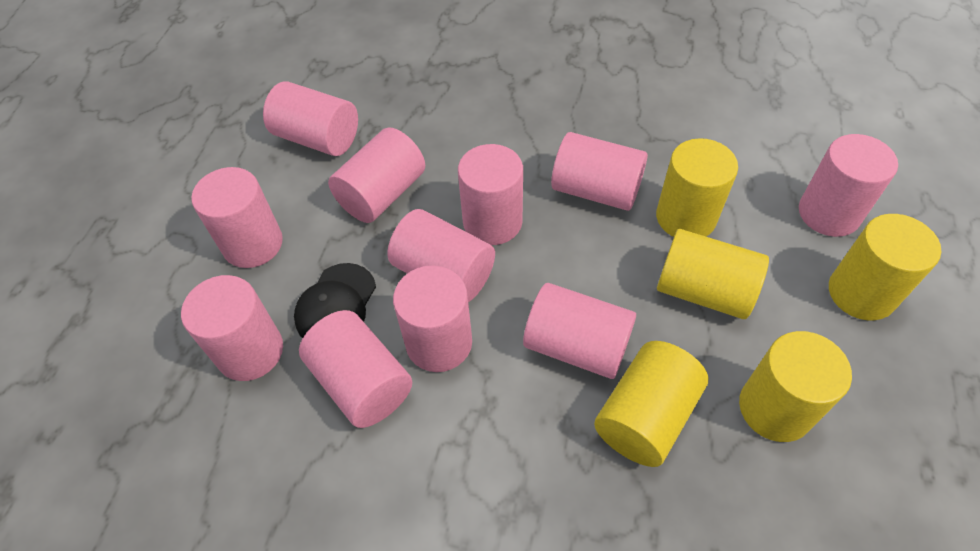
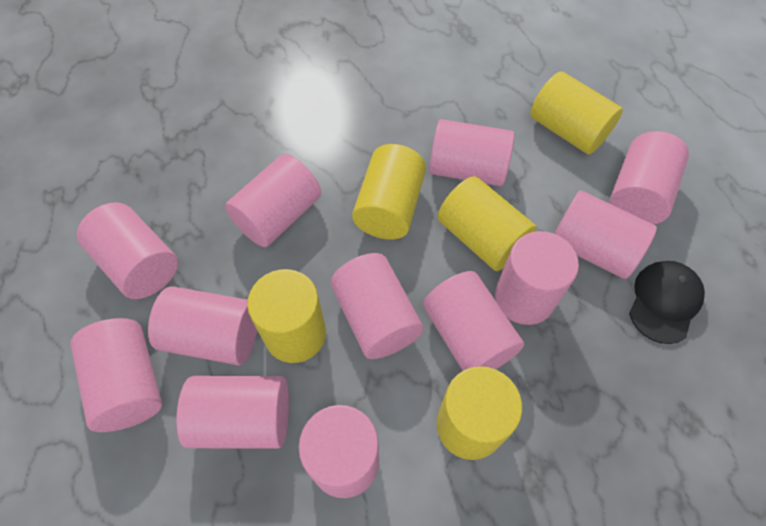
pink cylinder: 11 -> 12

